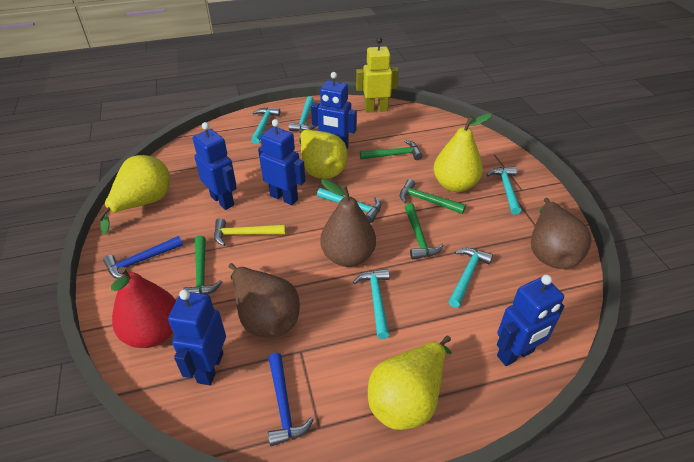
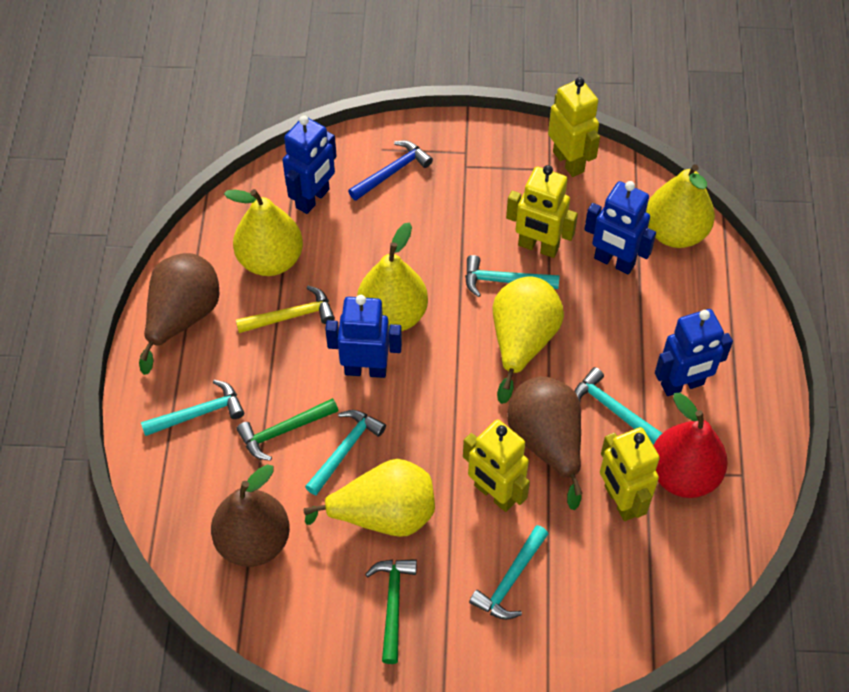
blue hammer: 2 -> 1
blue robot: 5 -> 4
green hammer: 4 -> 2
turquoise hammer: 6 -> 5
yellow pear: 4 -> 5
yellow robot: 1 -> 4

